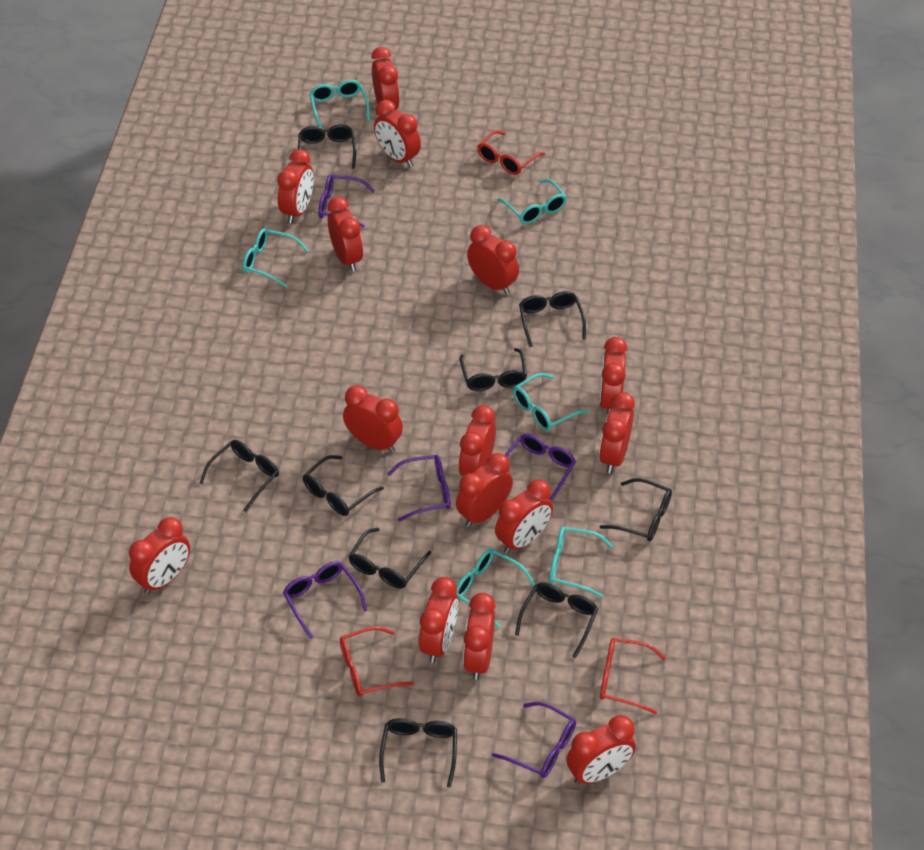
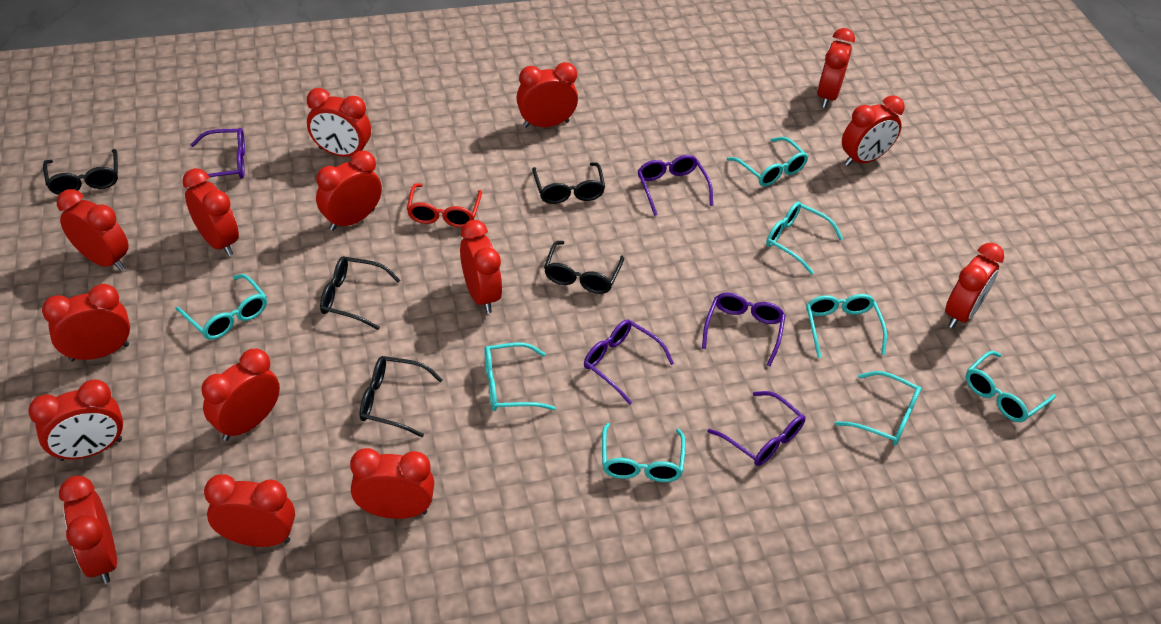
black glasses: 9 -> 5
red glasses: 3 -> 1
turquoise glasses: 6 -> 8

